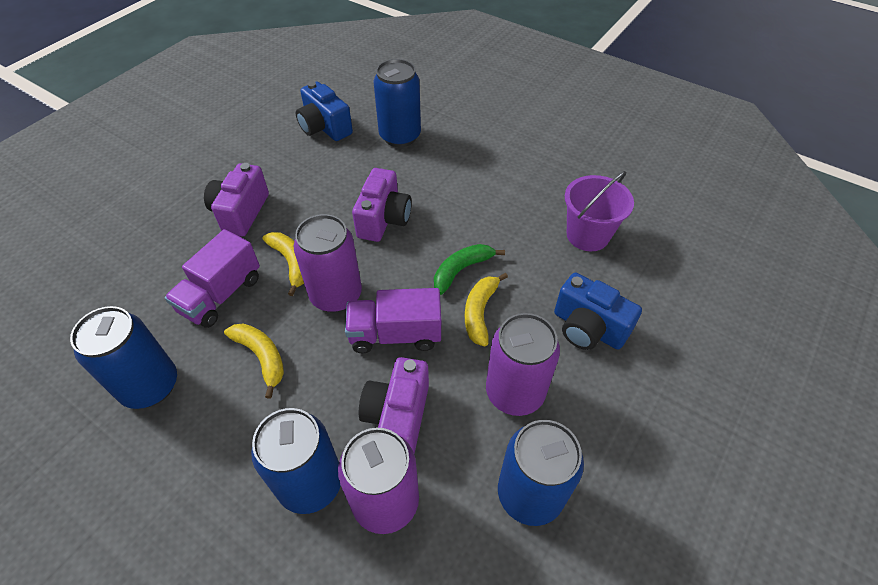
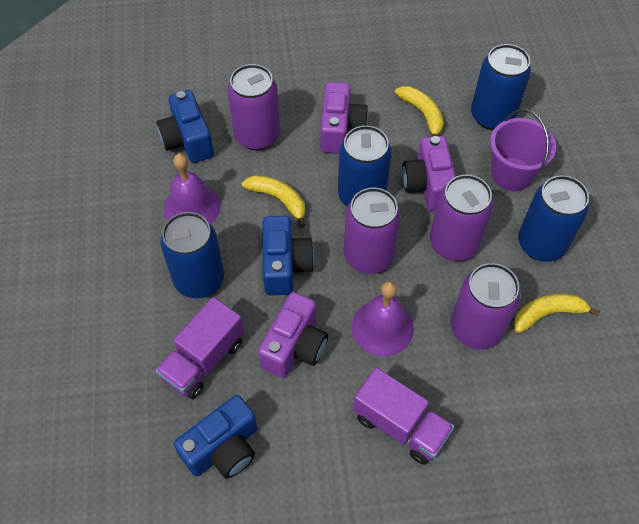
blue camera: 2 -> 3
green banana: 1 -> 0
purple bell: 0 -> 2
purple can: 3 -> 4

